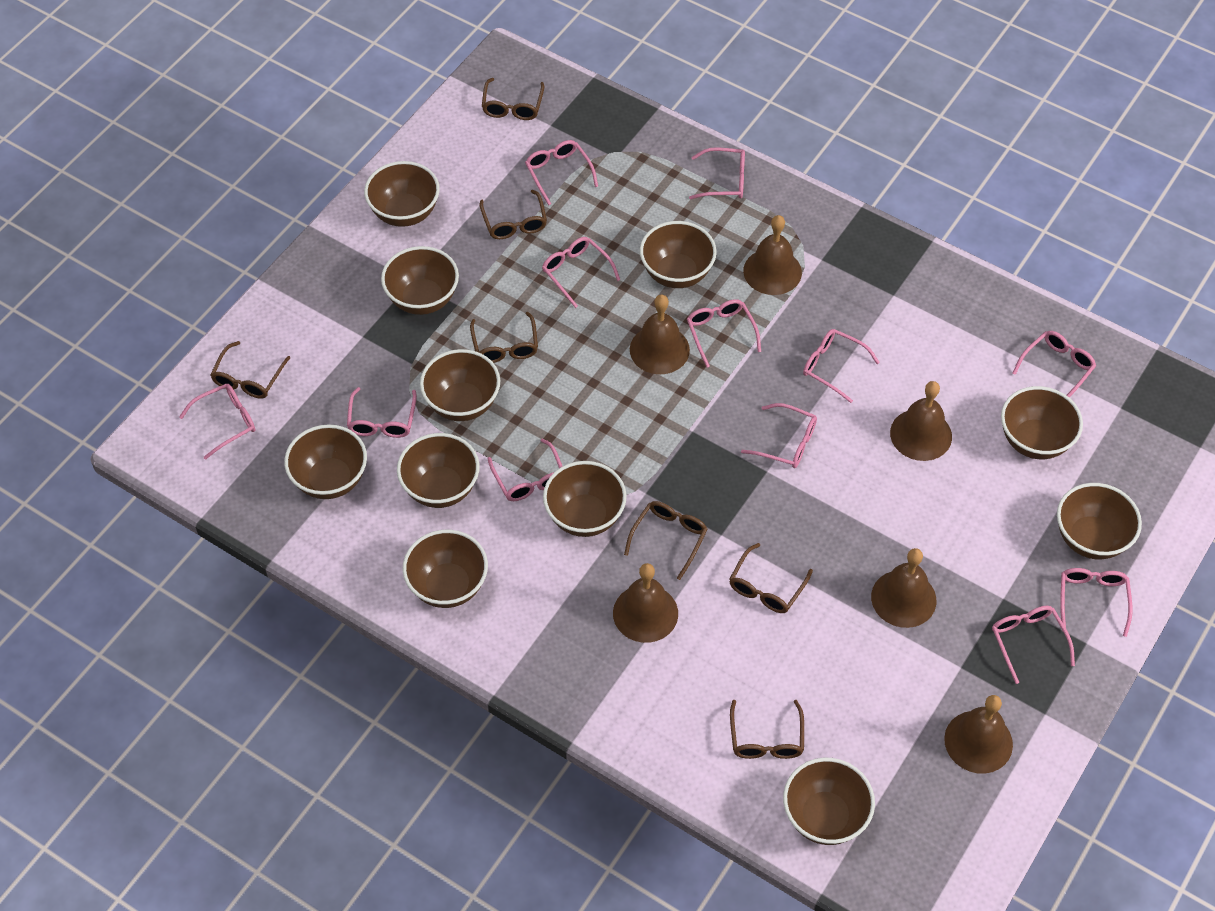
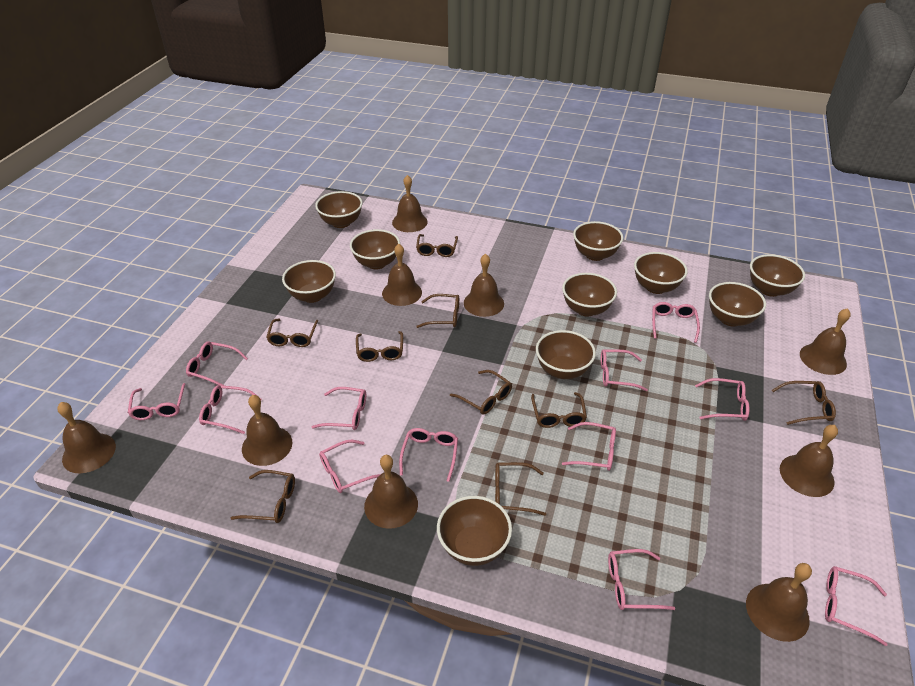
brown bell: 6 -> 9
brown bowl: 11 -> 10
brown glasses: 7 -> 9

